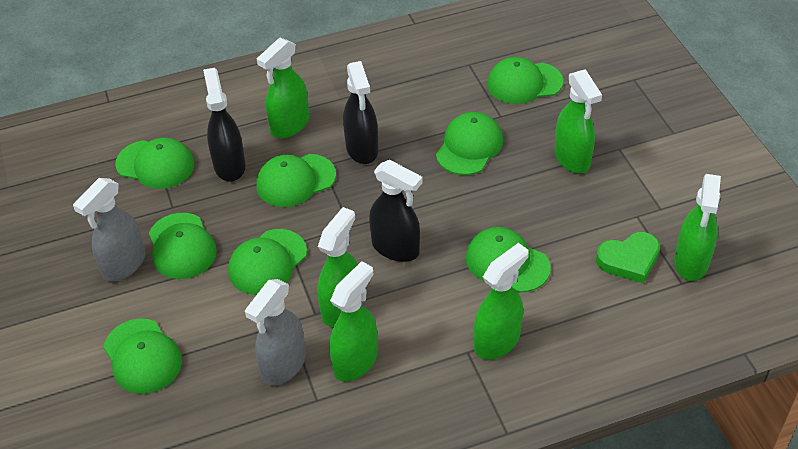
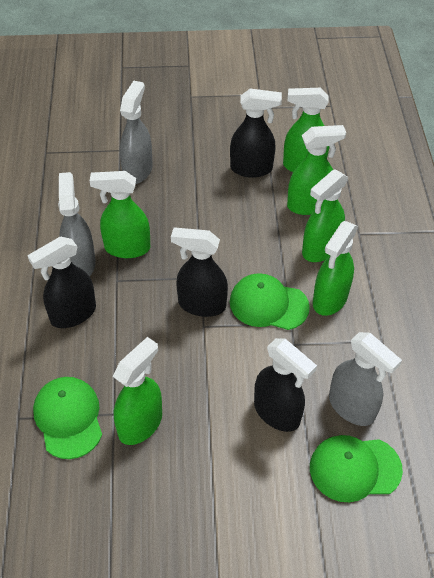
black spray bottle: 3 -> 4
green cap: 8 -> 3
green heart: 1 -> 0
grey spray bottle: 2 -> 3

